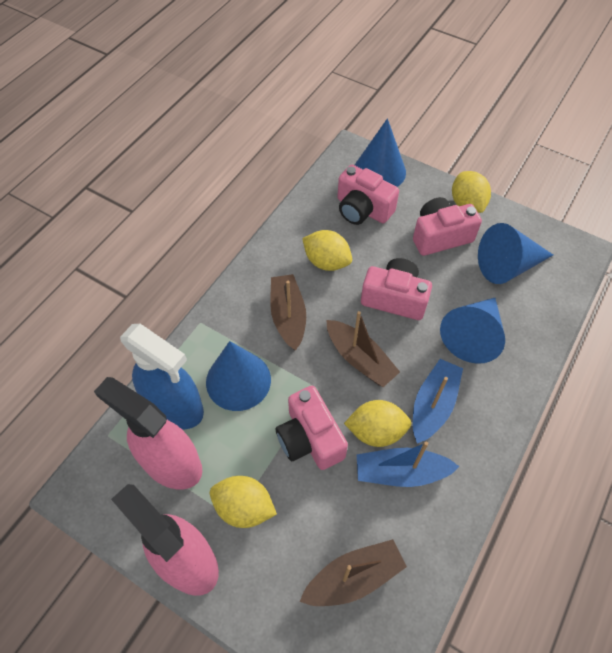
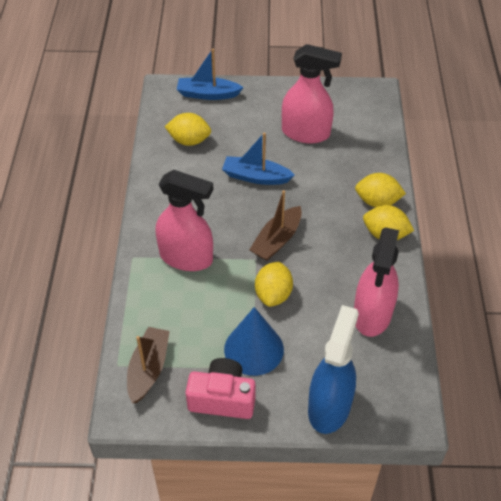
blue cone: 4 -> 1
brown boat: 3 -> 2
pink camera: 4 -> 1
pink spray bottle: 2 -> 3

